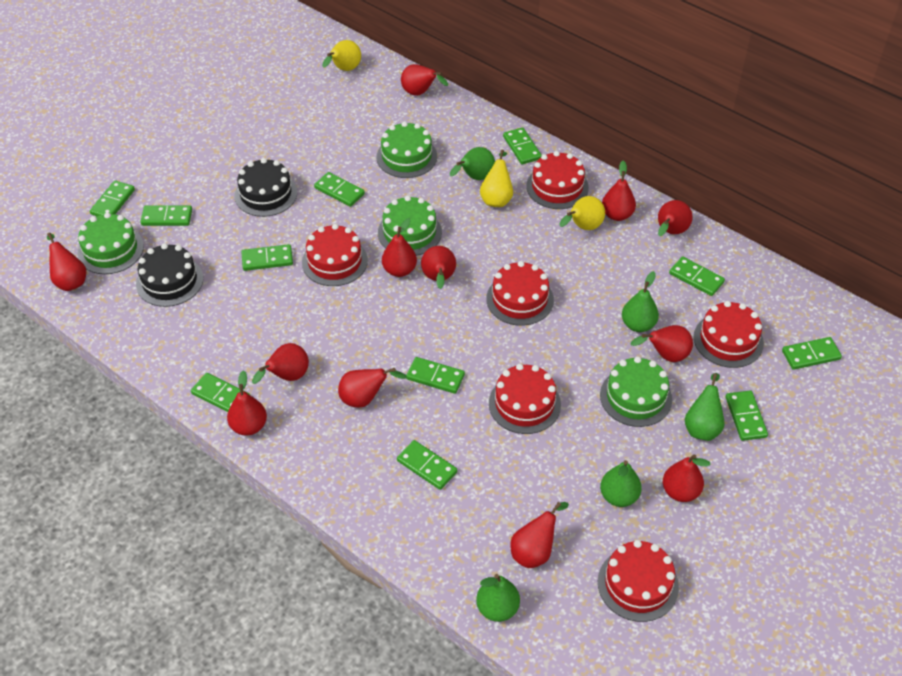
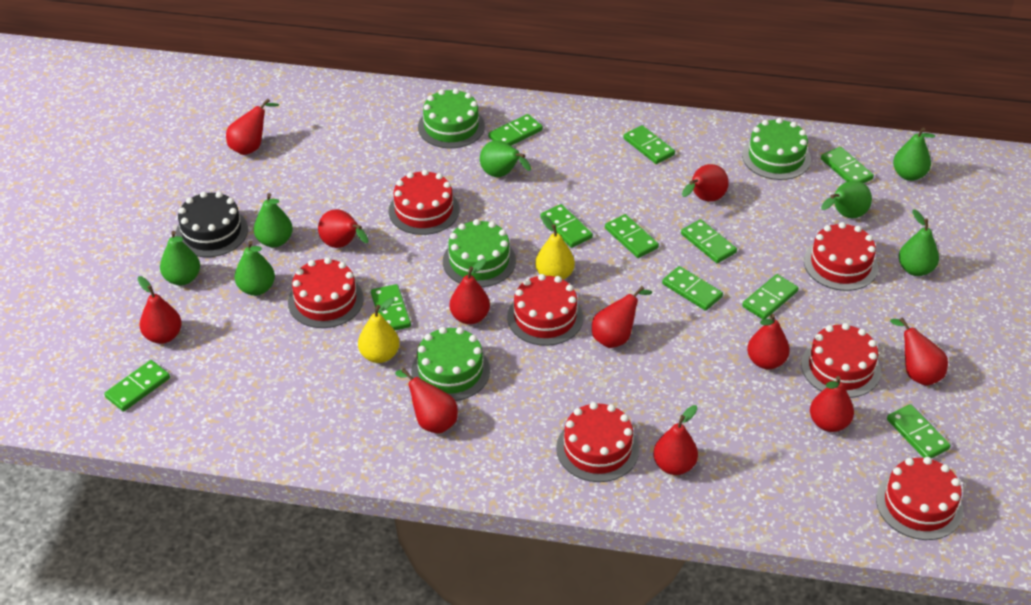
black cake: 2 -> 1
green pear: 5 -> 7
red cake: 6 -> 7
red pear: 12 -> 11
yellow pear: 3 -> 2

